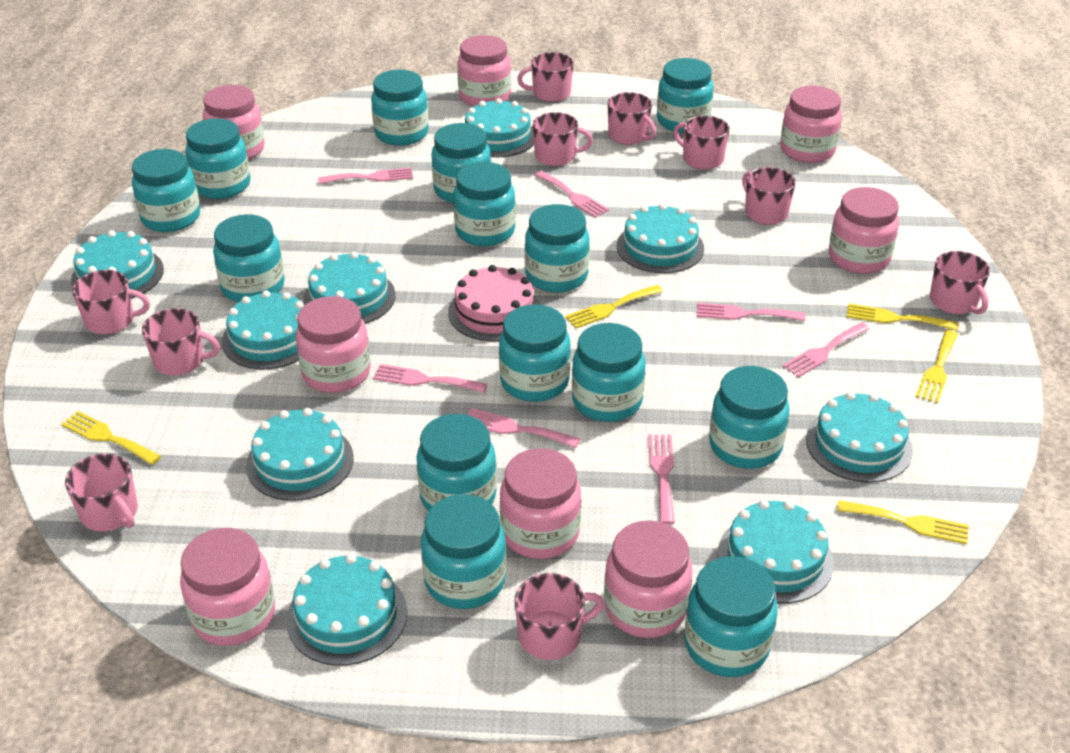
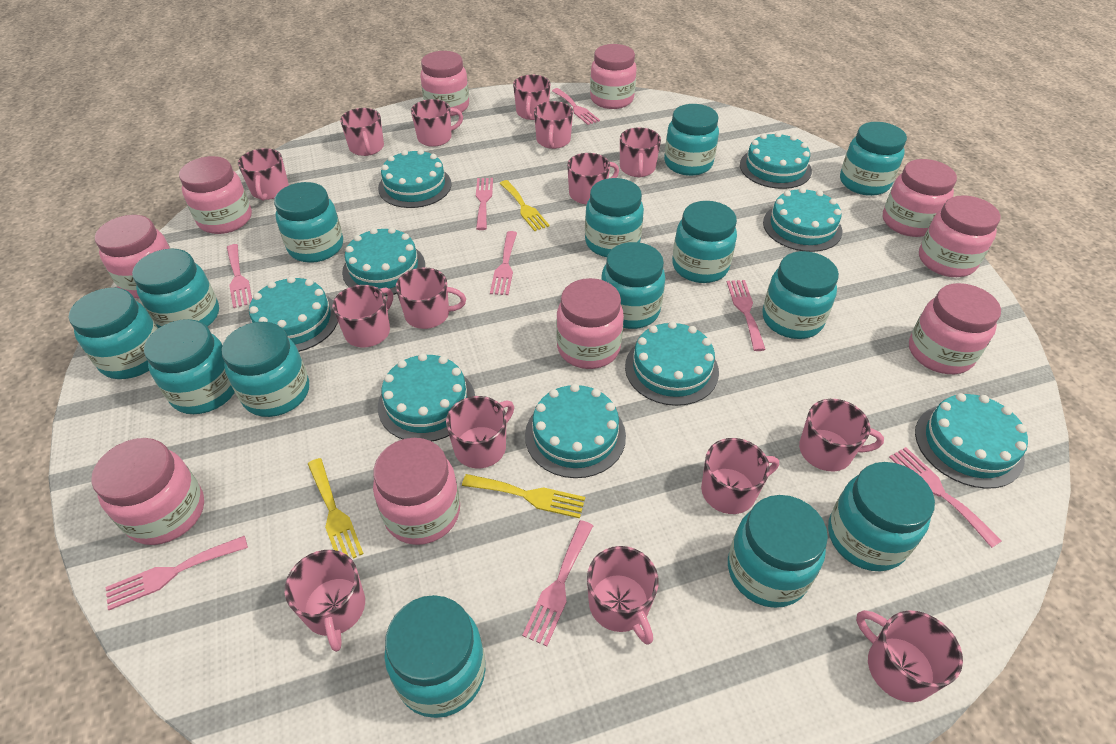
pink cake: 1 -> 0
pink fork: 7 -> 8
pink jar: 8 -> 10
pink mug: 10 -> 15
yellow fork: 5 -> 3

